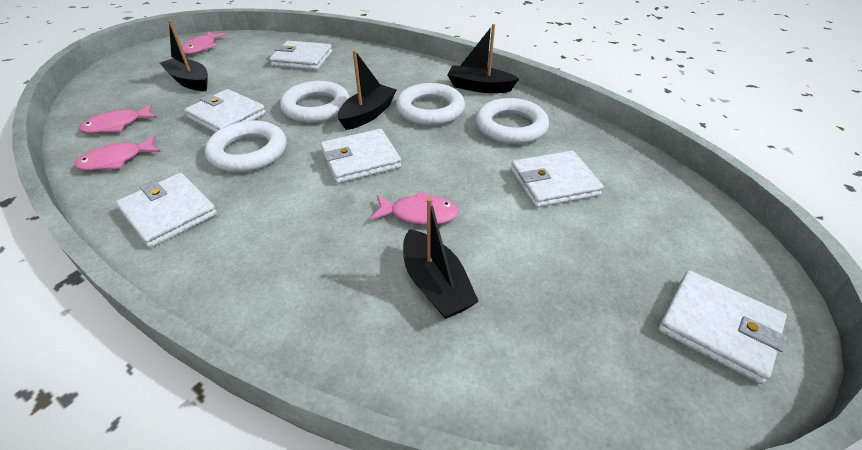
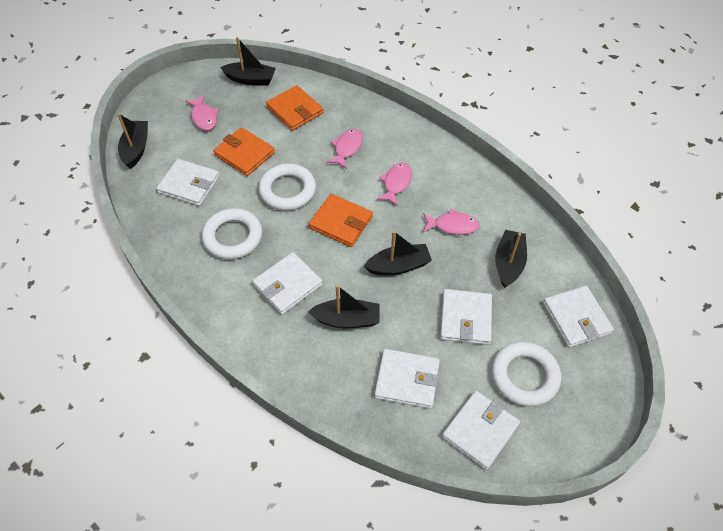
black boat: 4 -> 5
orange wallet: 0 -> 3
white ring: 4 -> 3

